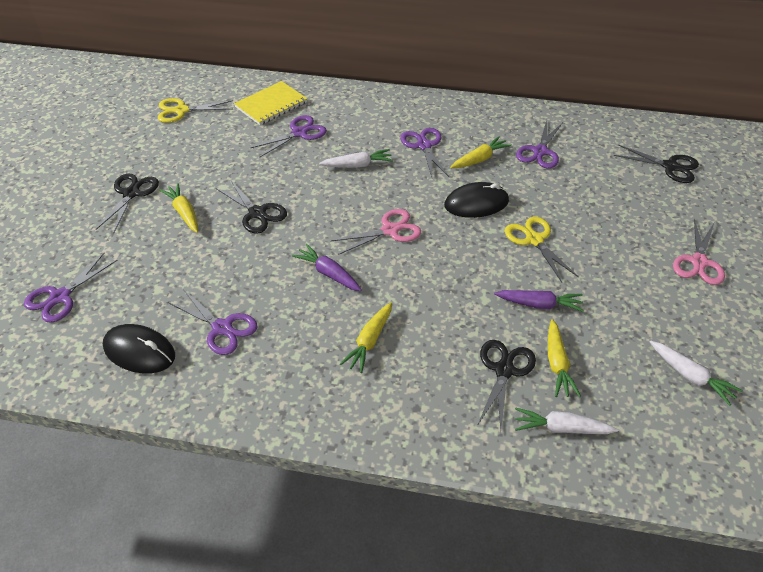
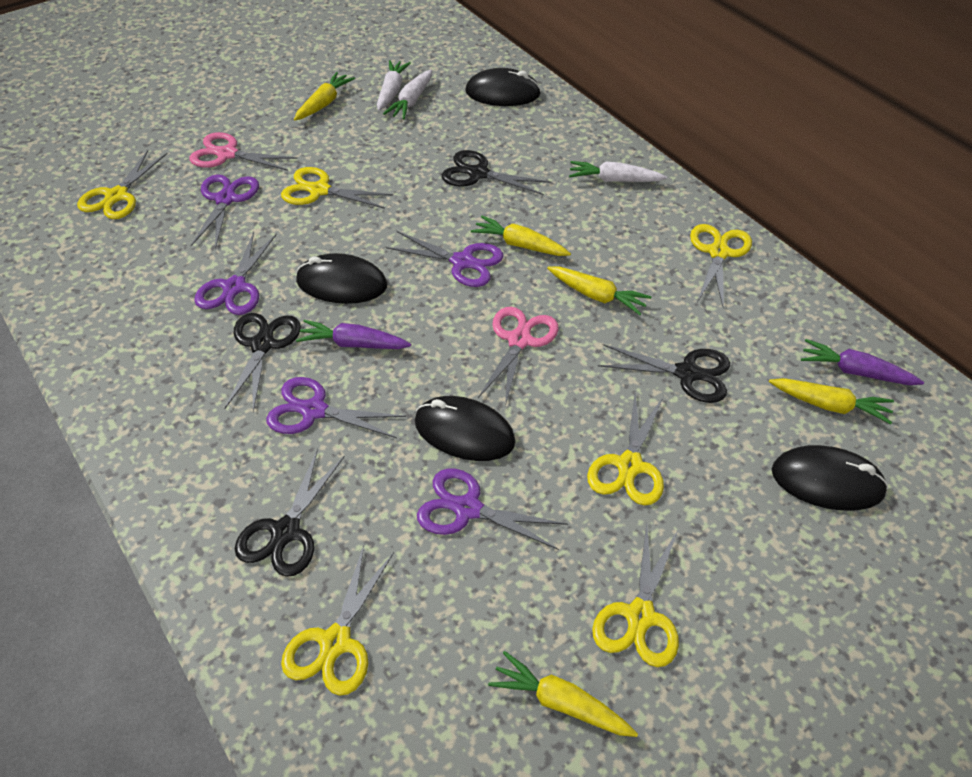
black mouse: 2 -> 4
yellow carrot: 4 -> 5
yellow notebook: 1 -> 0
yellow scissors: 2 -> 6

